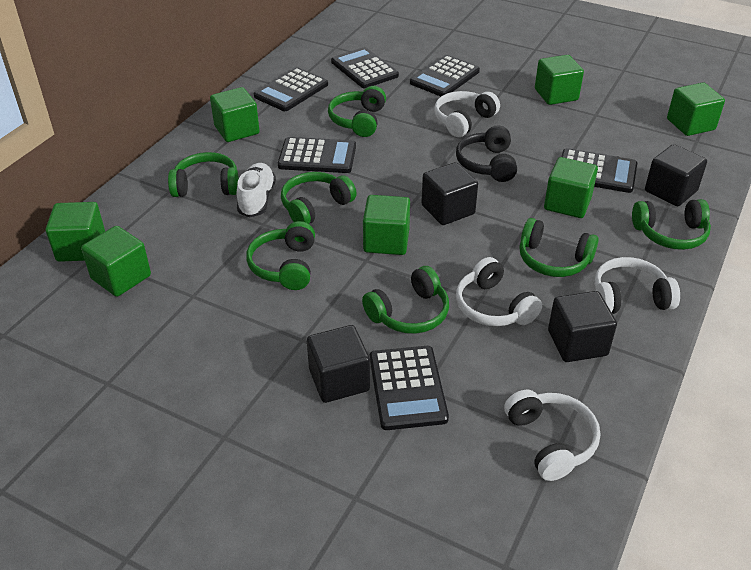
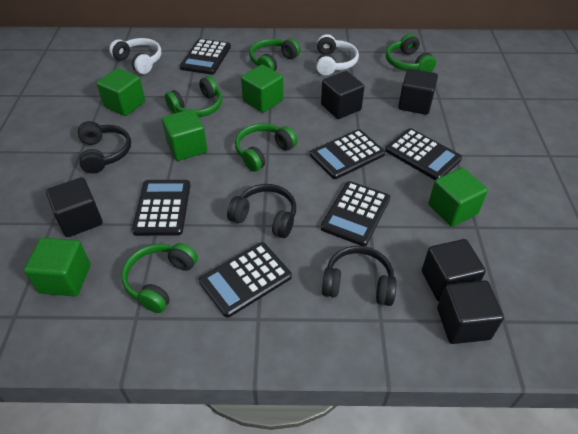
black cube: 4 -> 5
black headphones: 1 -> 3
green cube: 7 -> 5
green headphones: 7 -> 5
white headphones: 4 -> 2
white shoe: 1 -> 0

